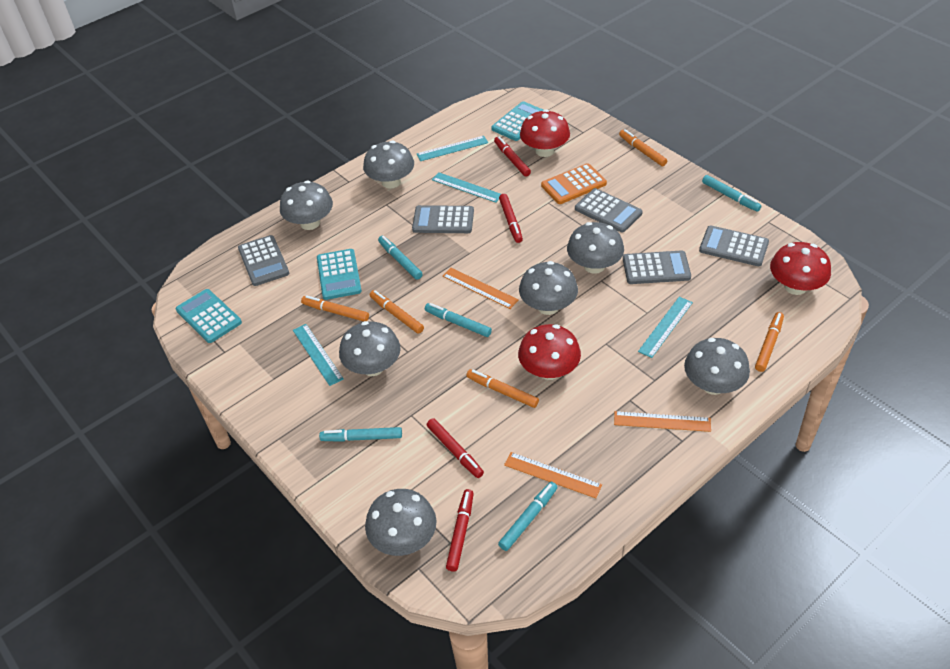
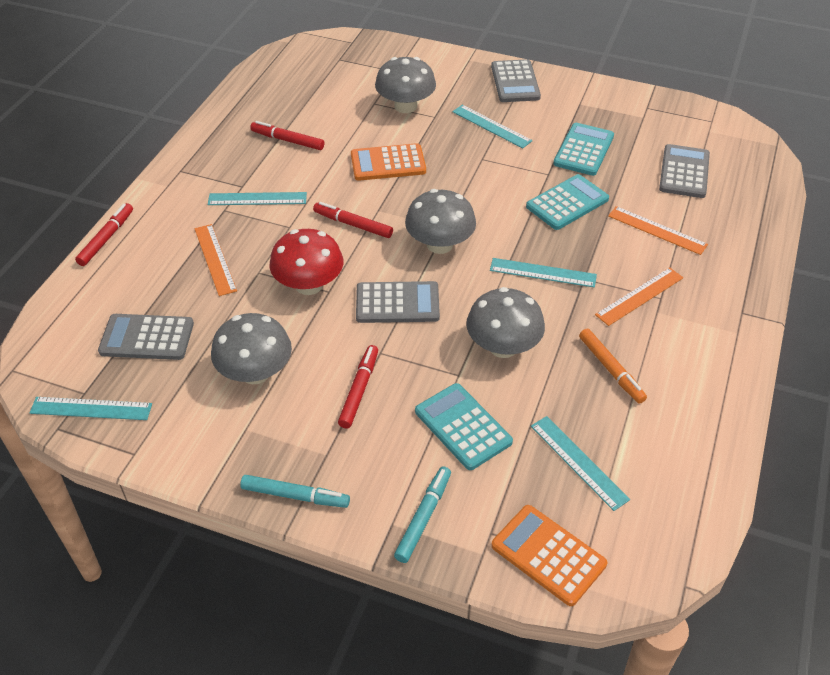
grey calculator: 5 -> 4
grey mushroom: 7 -> 4
orange calculator: 1 -> 2
orange marker: 5 -> 1
red mushroom: 3 -> 1
turquoise marker: 5 -> 2
turquoise ruler: 4 -> 5

